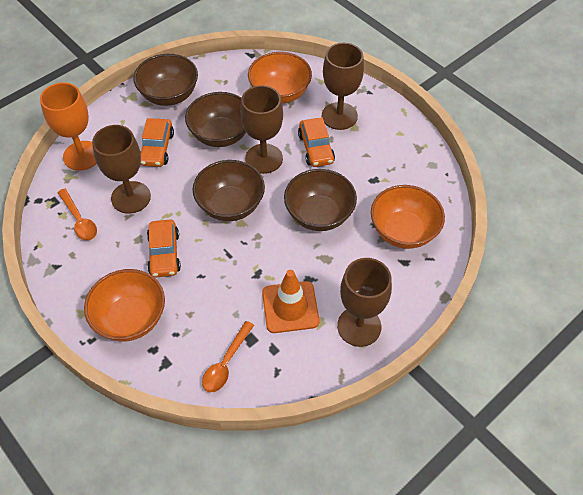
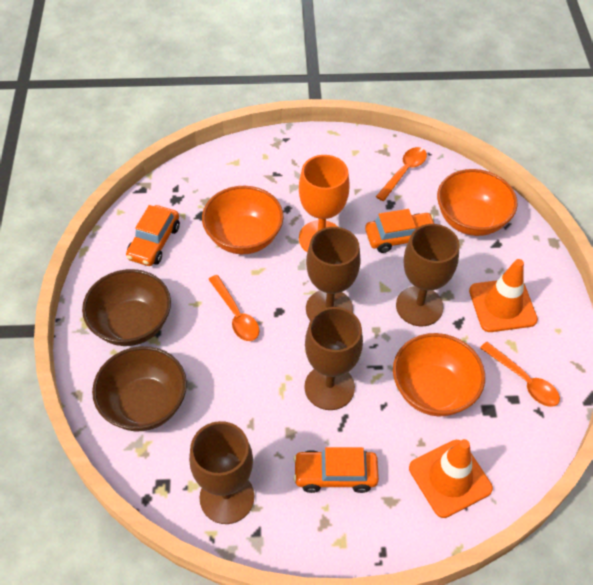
brown bowl: 4 -> 2
orange spoon: 2 -> 3
orange traffic cone: 1 -> 2

